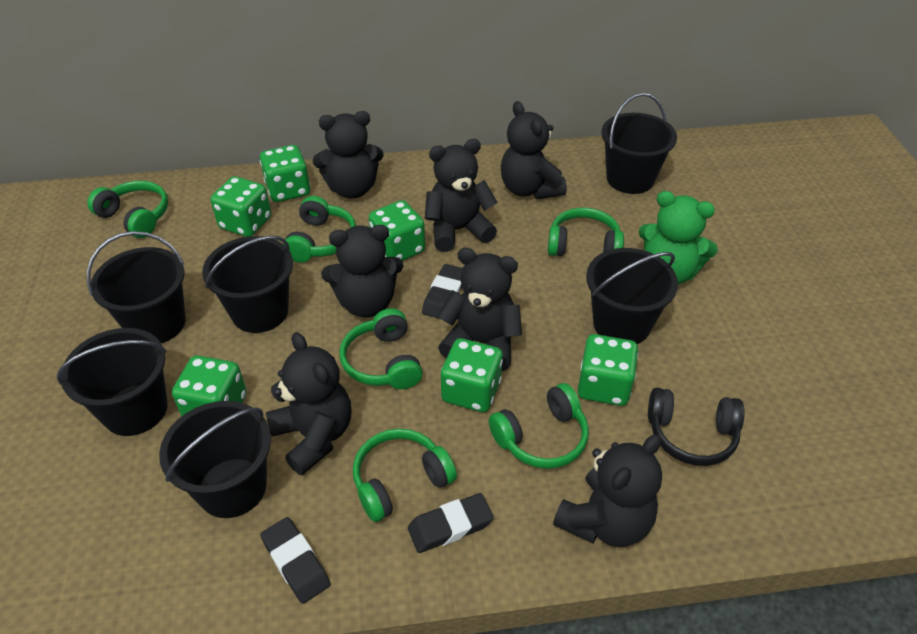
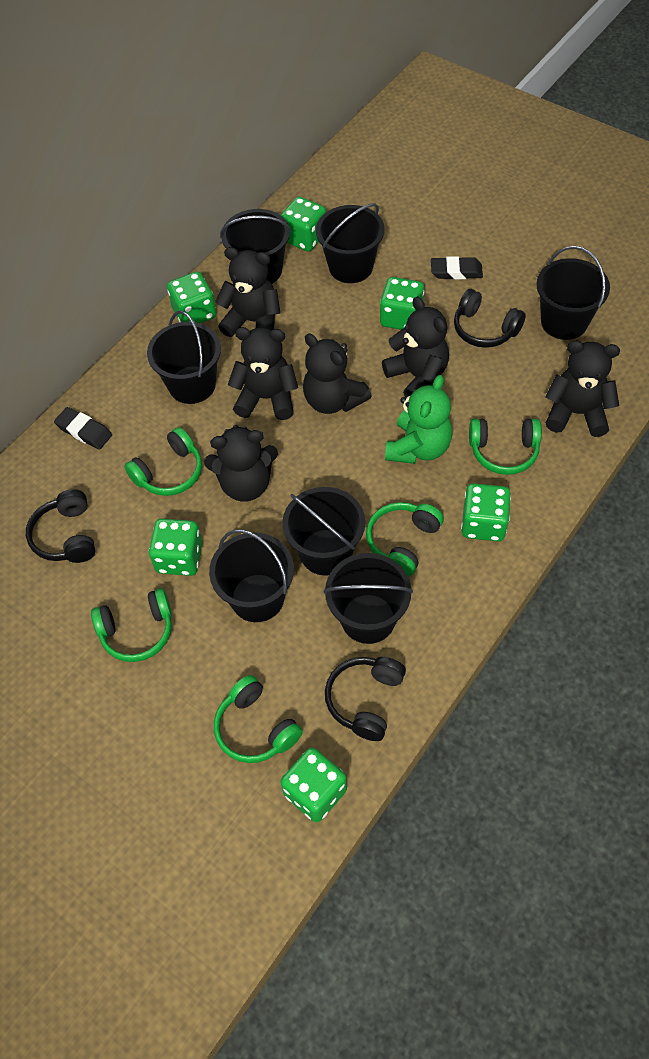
black bucket: 6 -> 7
black eraser: 3 -> 2
black headphones: 1 -> 3
black teddy bear: 7 -> 6
green headphones: 6 -> 5

